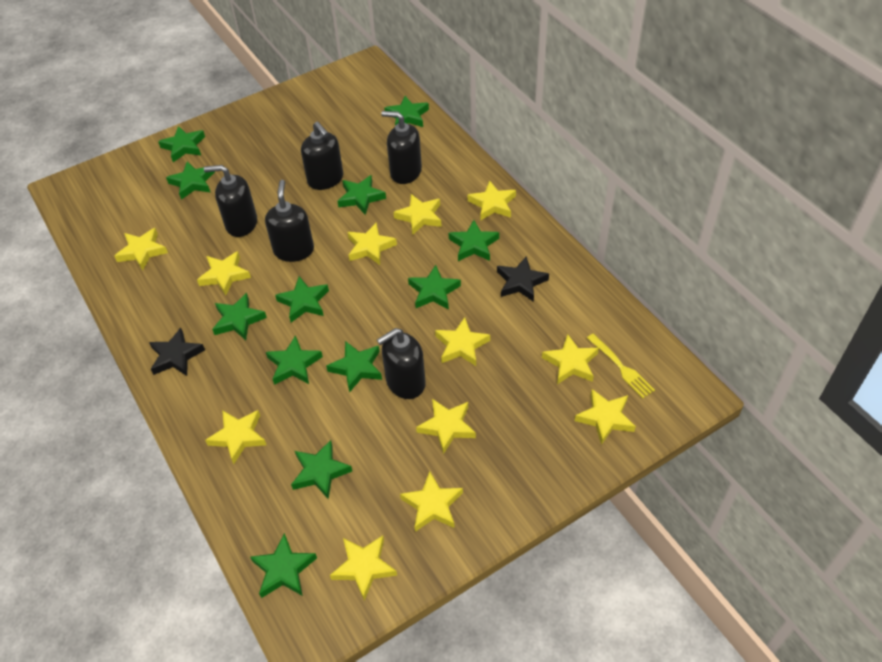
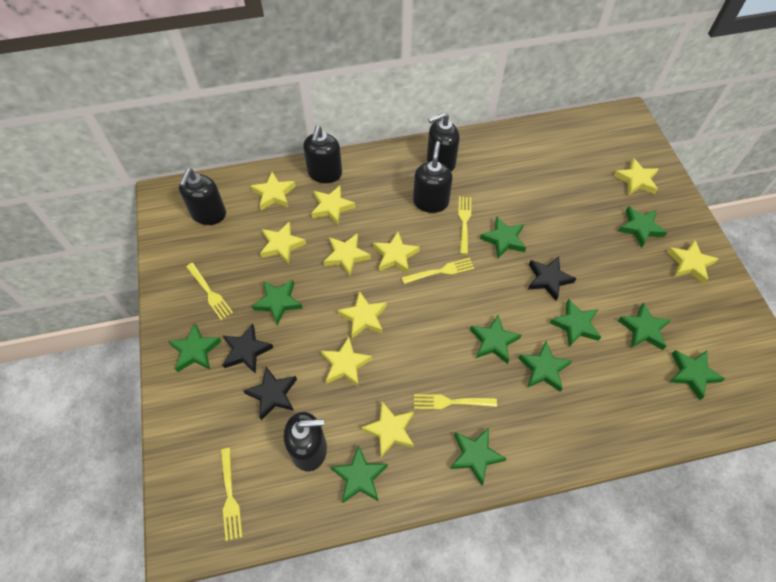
black star: 2 -> 3
green star: 12 -> 11
yellow fork: 1 -> 5
yellow star: 12 -> 10

